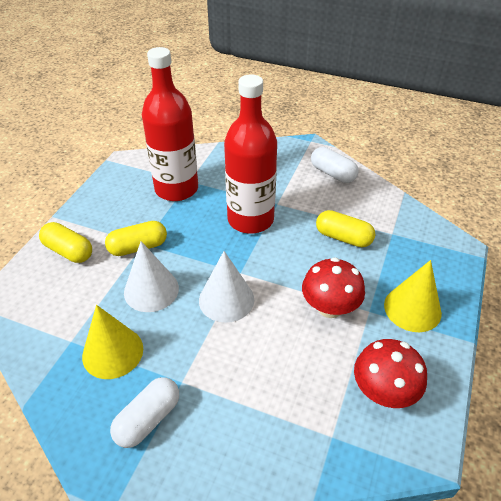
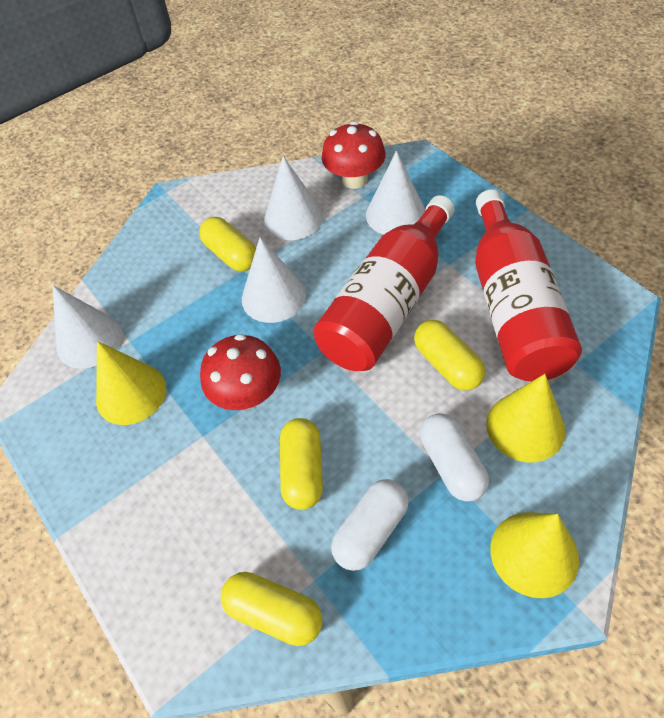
white cone: 2 -> 4
yellow capsule: 3 -> 4
yellow cone: 2 -> 3

